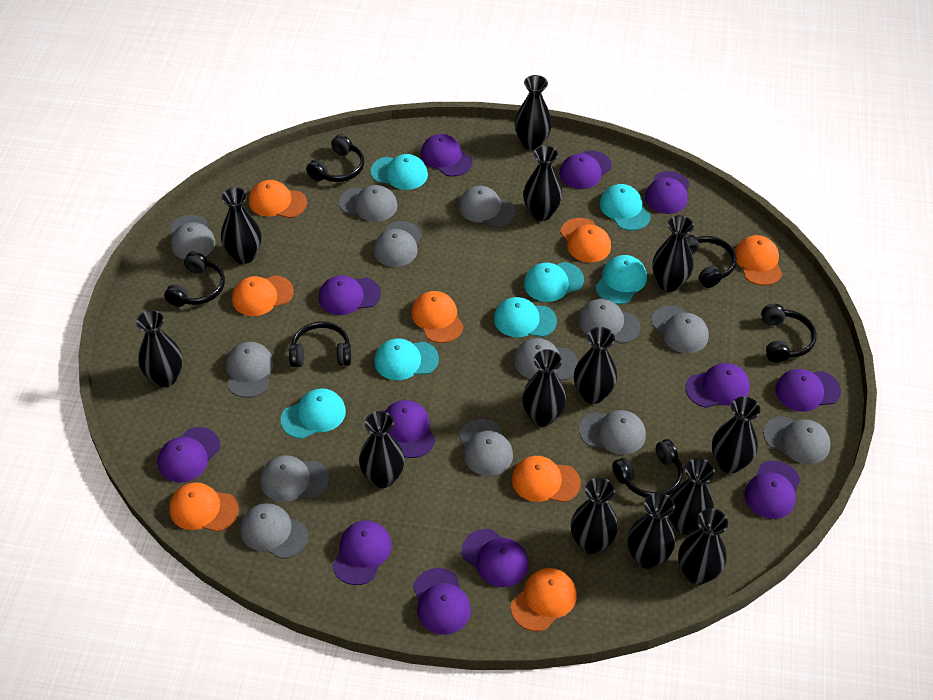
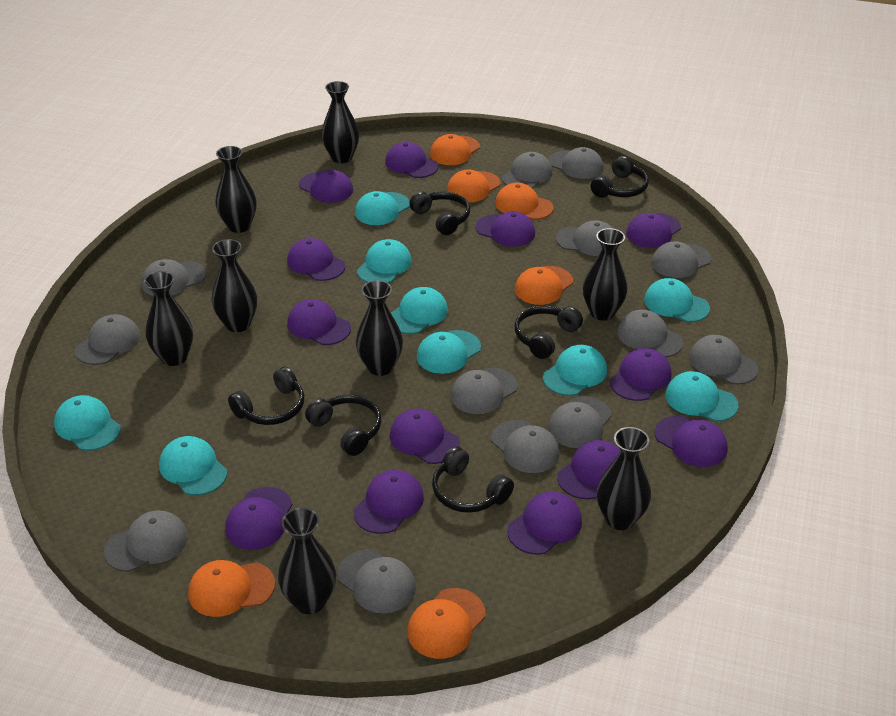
black vase: 13 -> 8
orange cap: 8 -> 6
purple cap: 12 -> 13
turquoise cap: 7 -> 9

